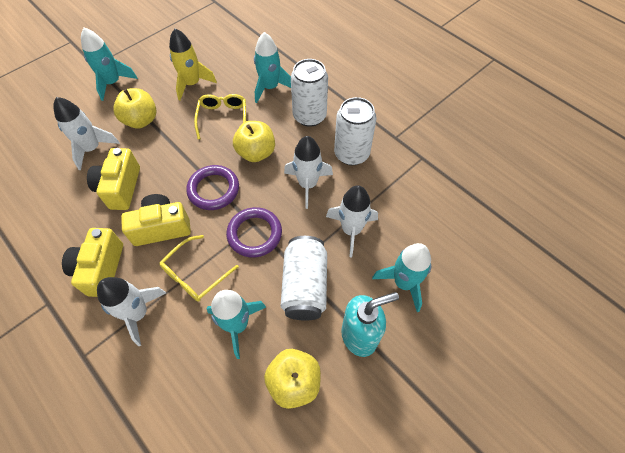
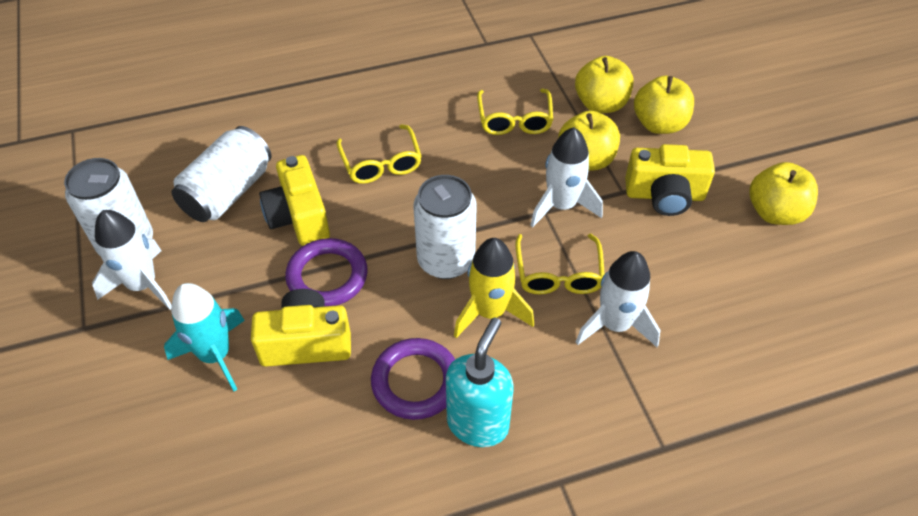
turquoise rocket: 4 -> 1
white rocket: 4 -> 3
yellow apple: 3 -> 4
yellow glasses: 2 -> 3

